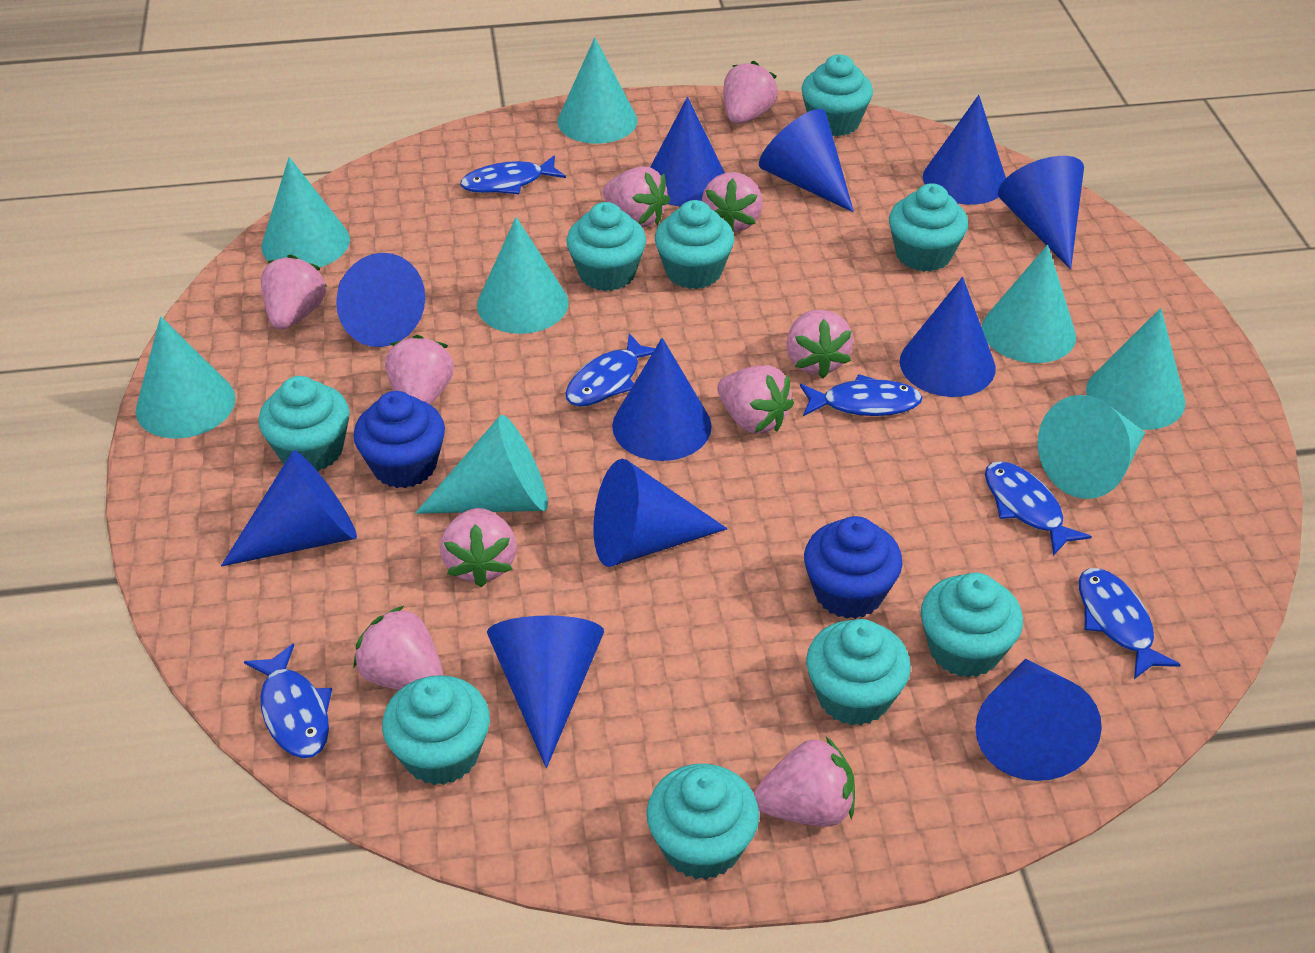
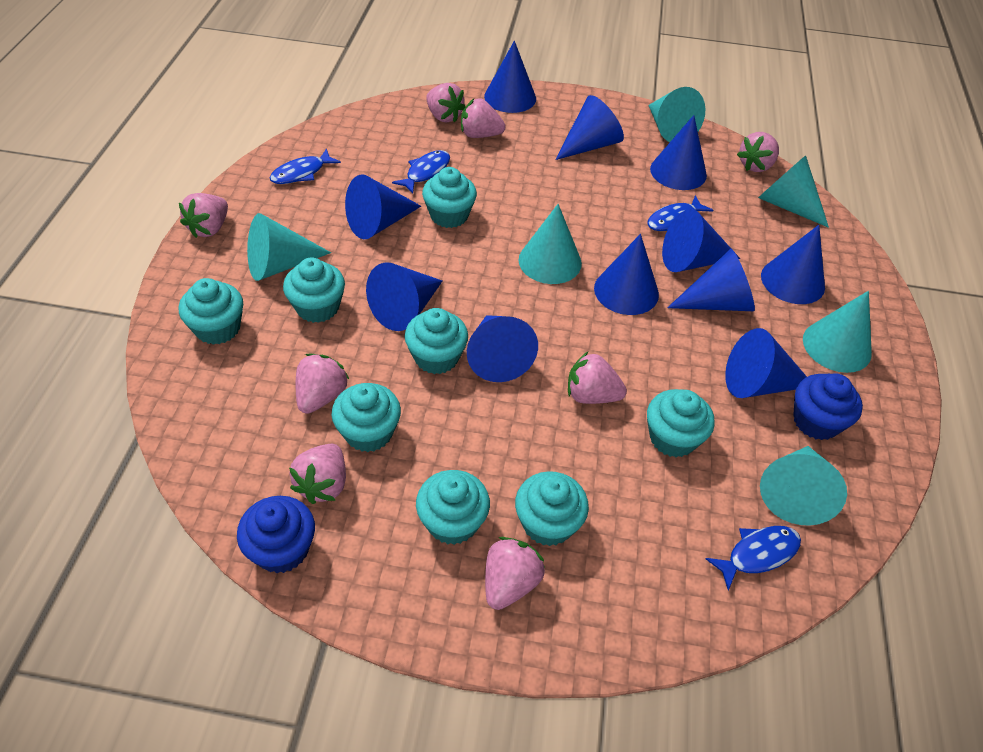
blue fish: 6 -> 4
pink strawberry: 10 -> 8
turquoise cone: 8 -> 6
turquoise cupcake: 9 -> 8

